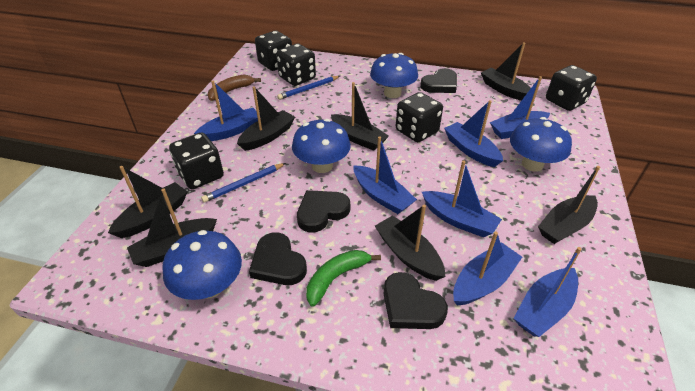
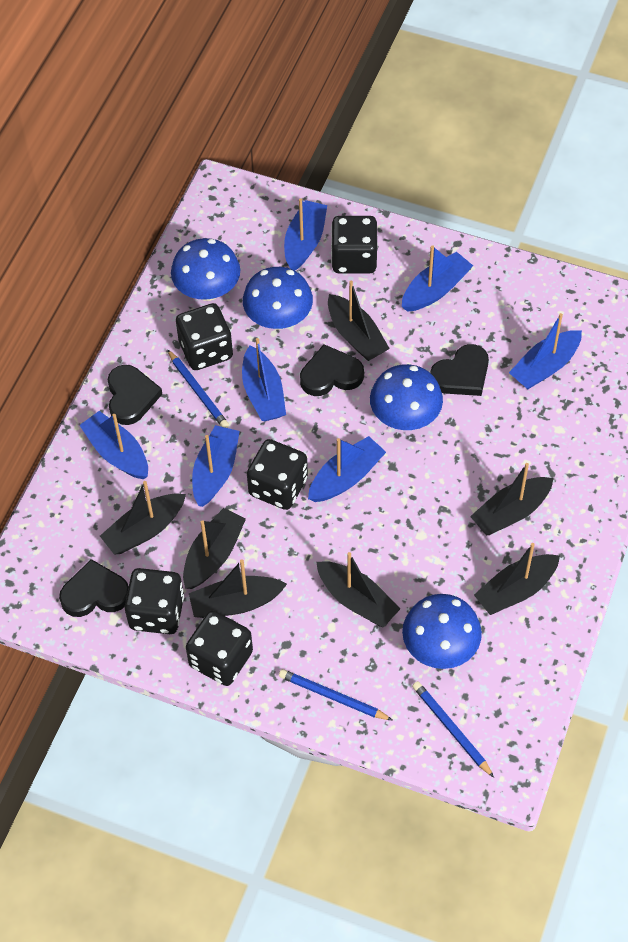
blue pencil: 2 -> 3
brown banana: 1 -> 0
green banana: 1 -> 0

